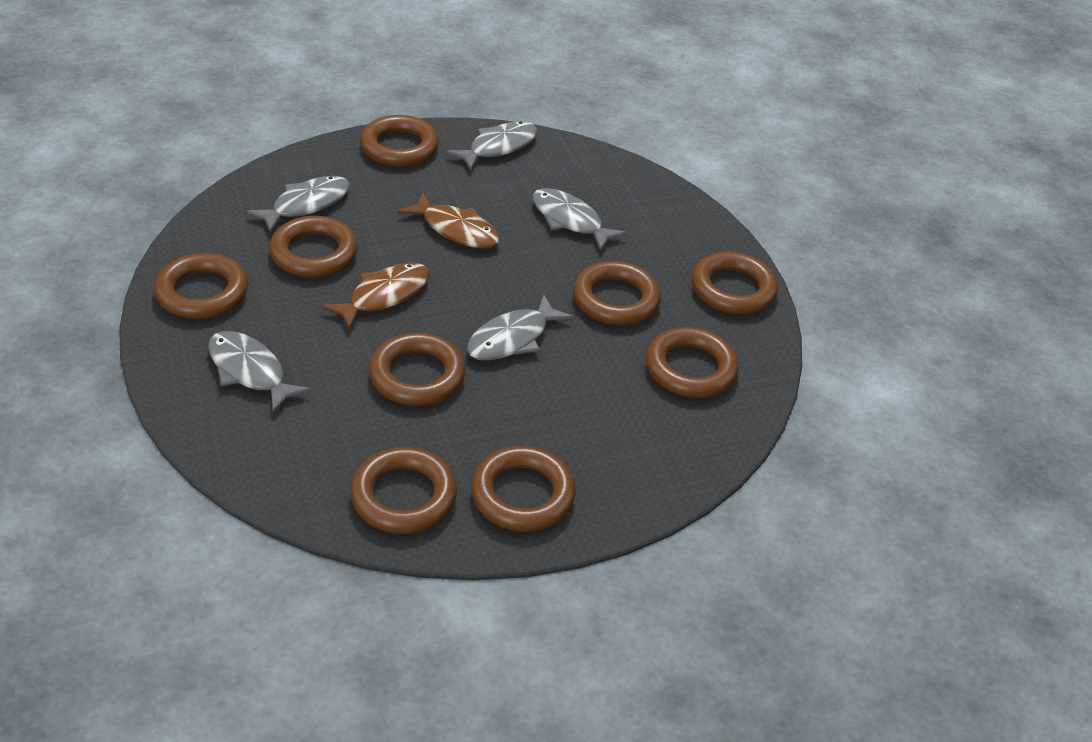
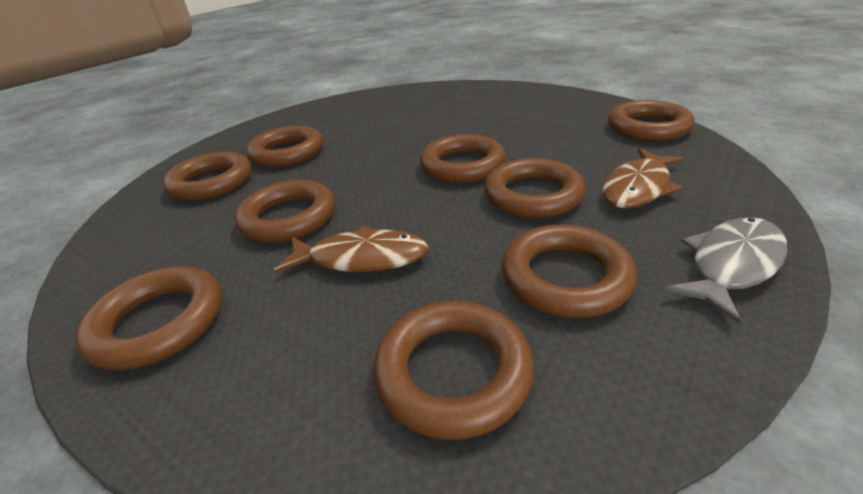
grey fish: 5 -> 1

